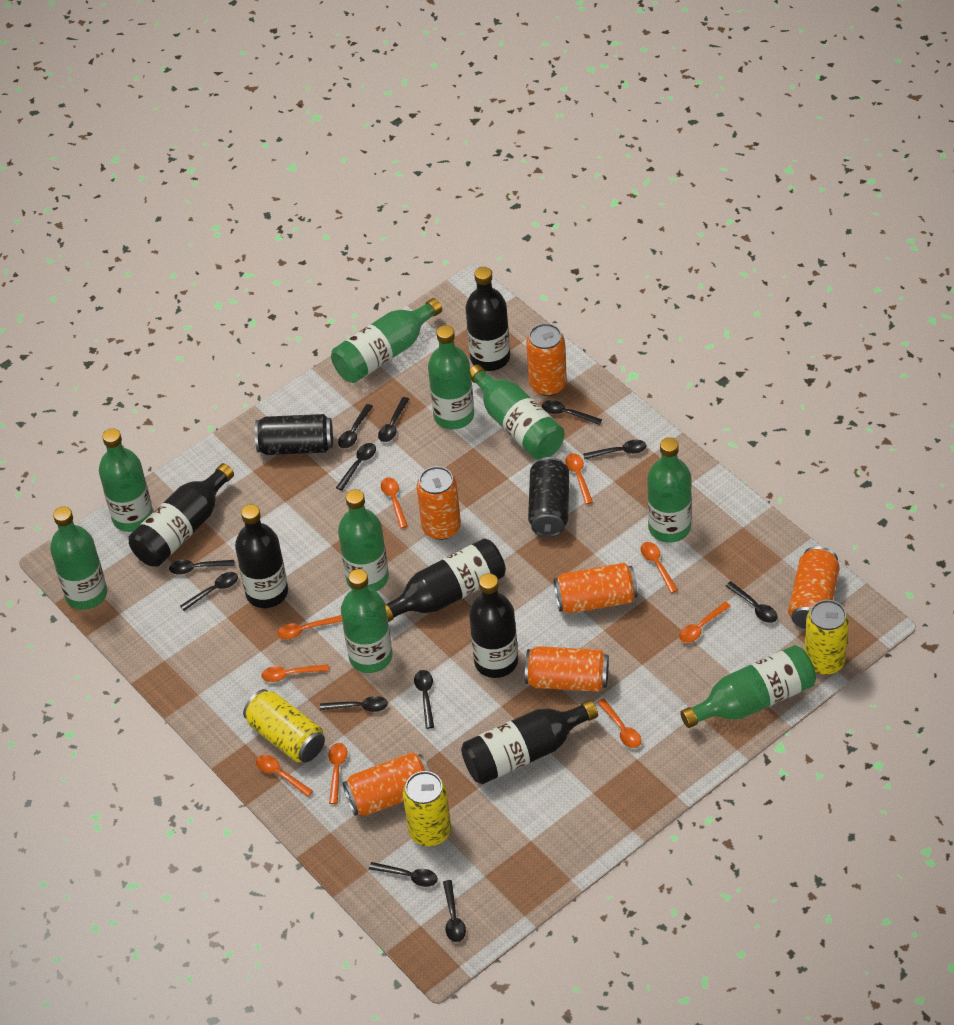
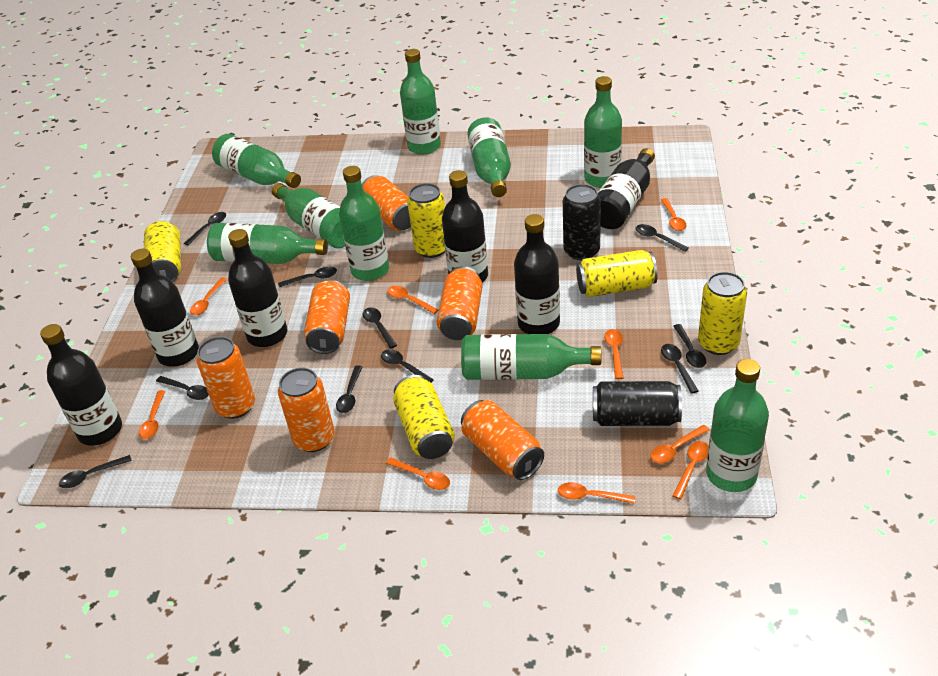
black spoon: 12 -> 10
yellow can: 3 -> 5

